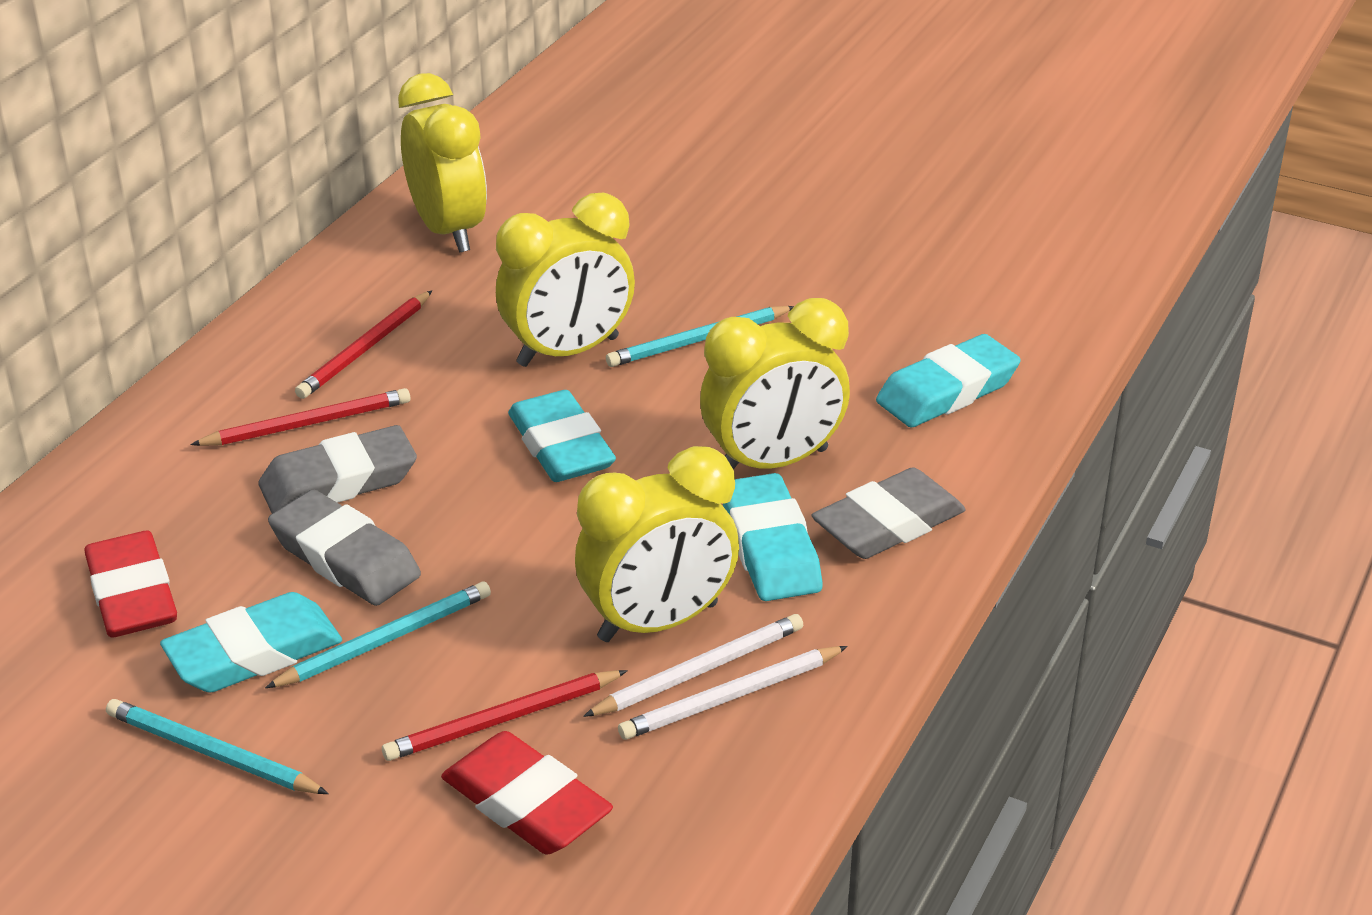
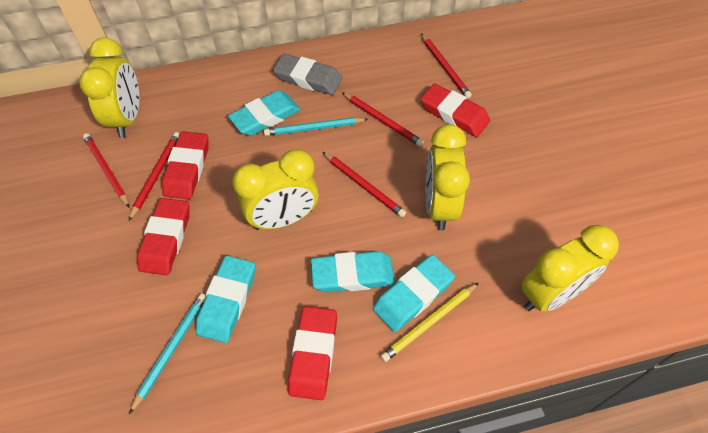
grey eraser: 3 -> 1
red eraser: 2 -> 4
red pencil: 3 -> 5
turquoise pencil: 3 -> 2
white pencil: 2 -> 0
yellow pencil: 0 -> 1

